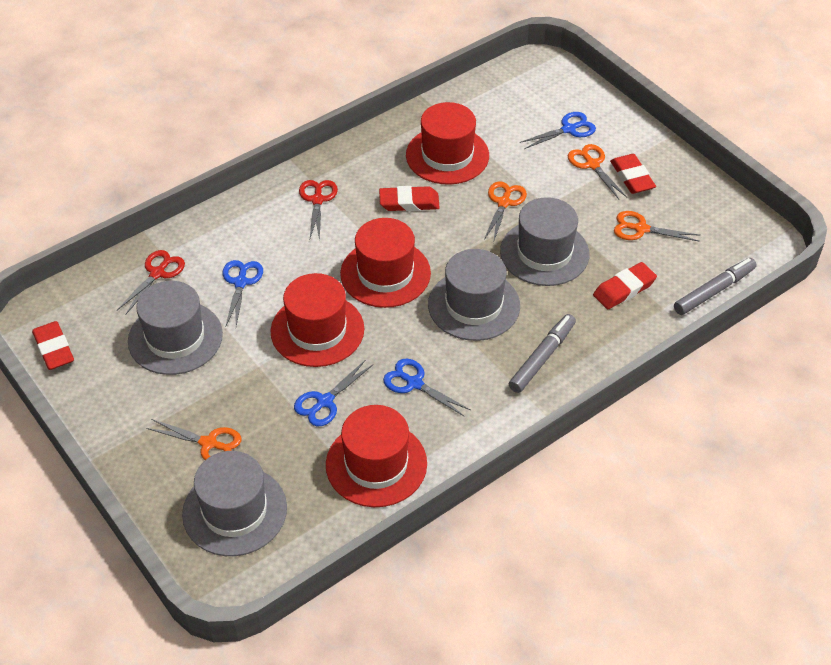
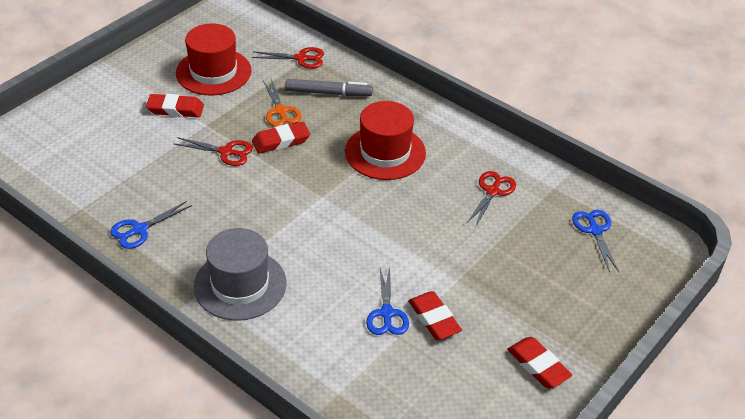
blue scissors: 4 -> 3
grey hat: 4 -> 1
grey marker: 2 -> 1
orange scissors: 4 -> 1
red hat: 4 -> 2
red scissors: 2 -> 3

